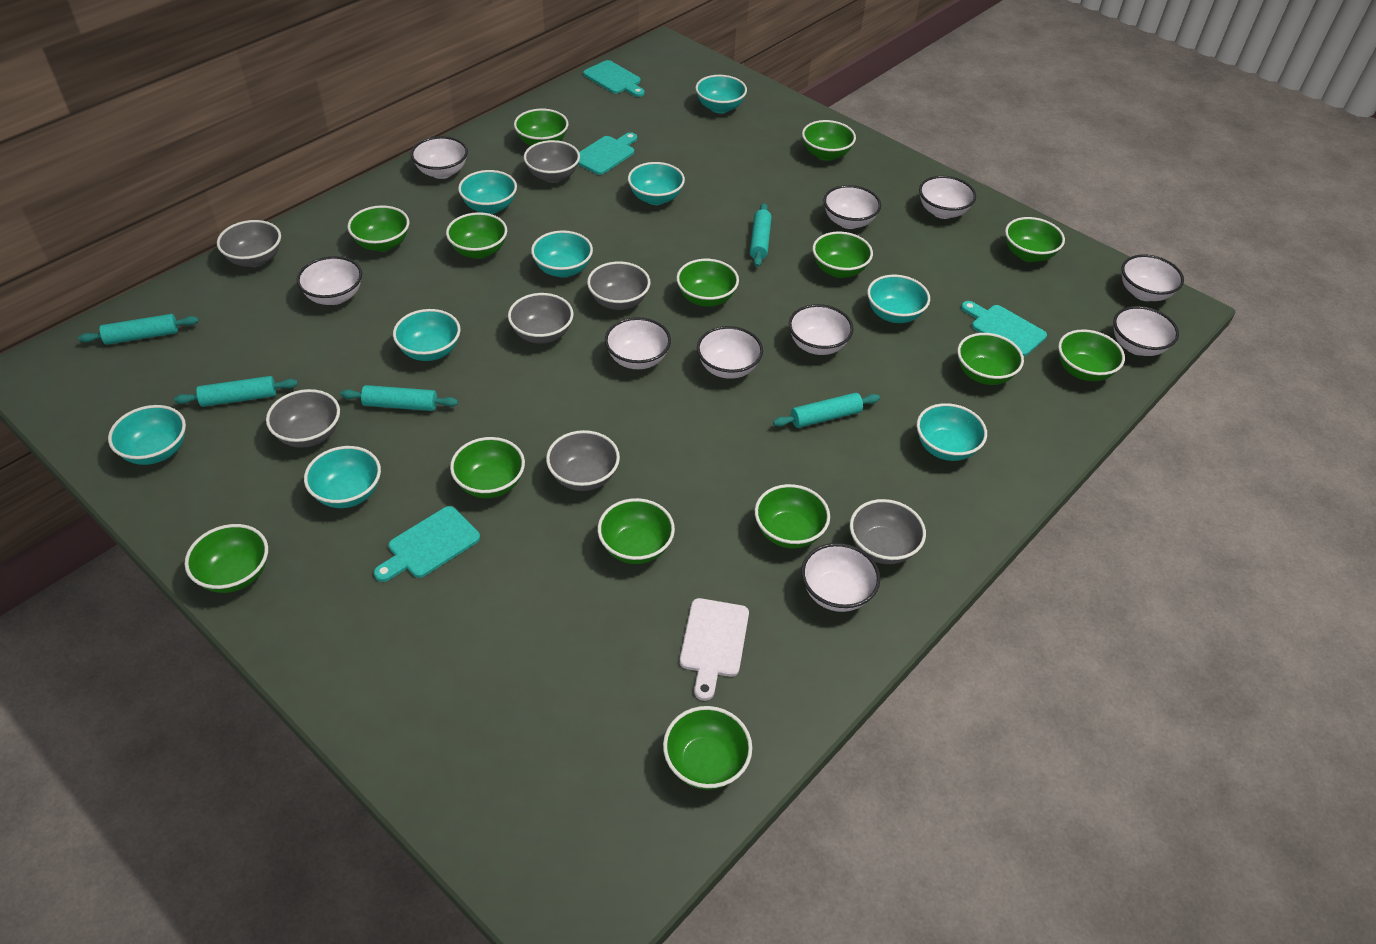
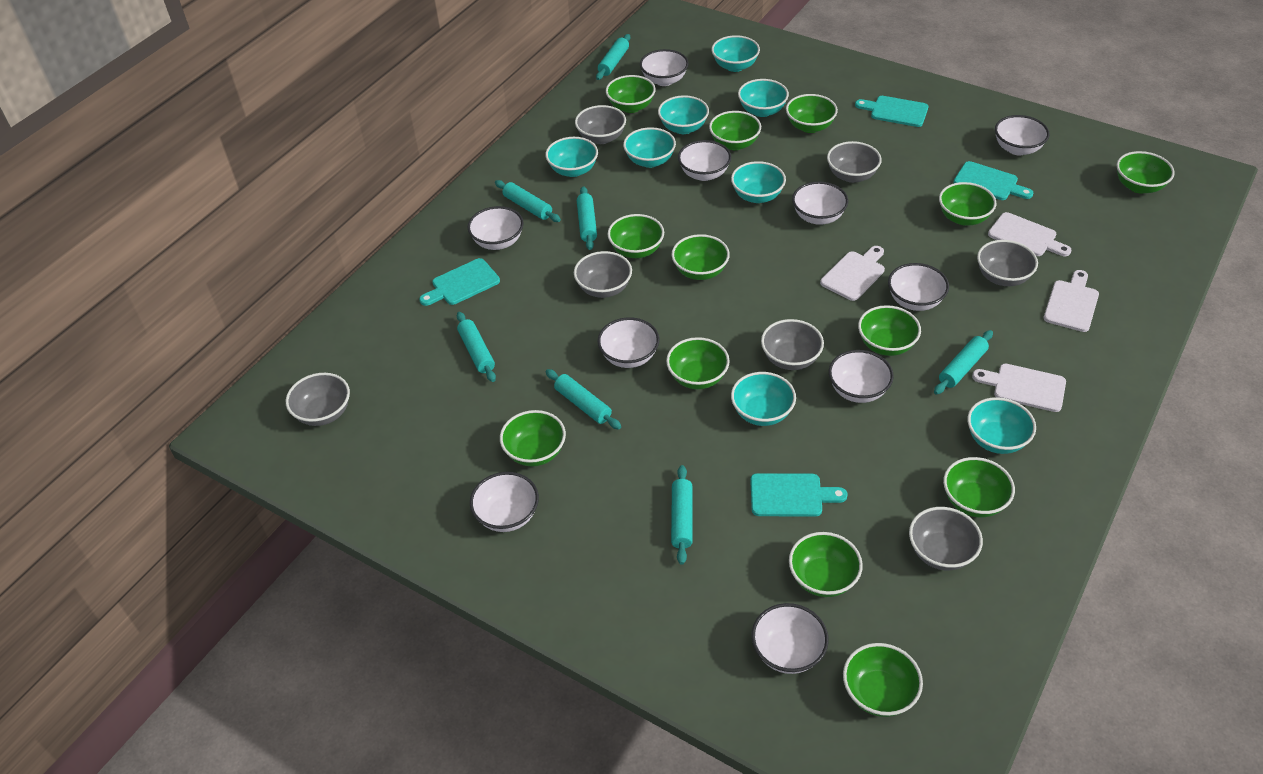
green bowl: 14 -> 13
turquoise bowl: 9 -> 8
turquoise rolling pin: 5 -> 7
white cutting board: 1 -> 4

